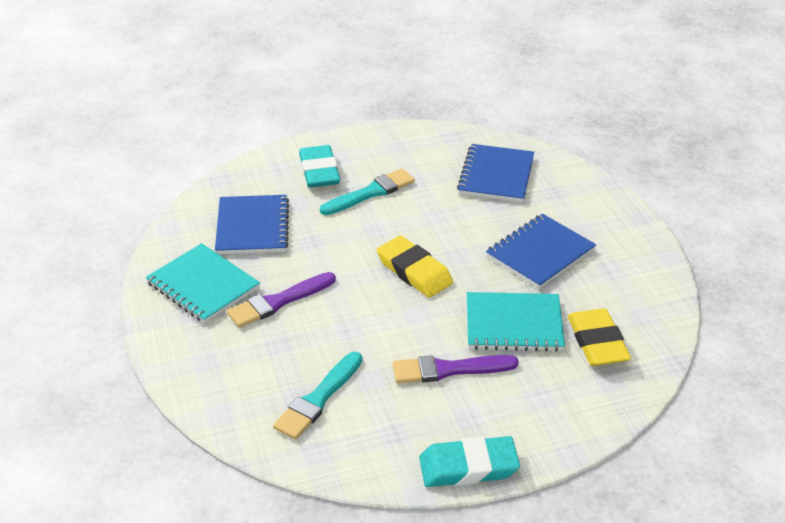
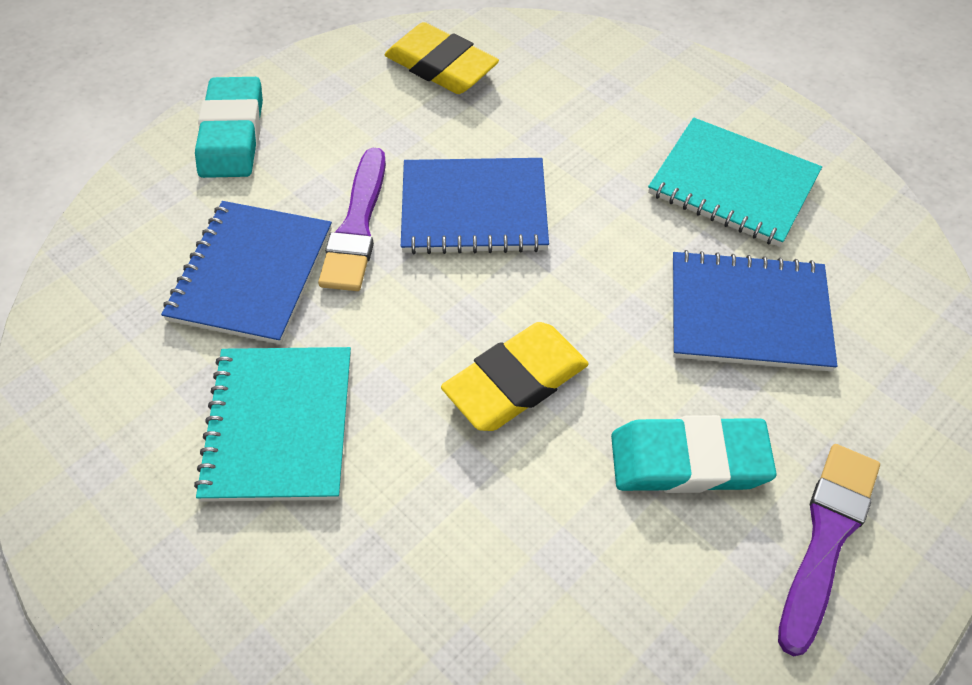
turquoise brush: 2 -> 0

